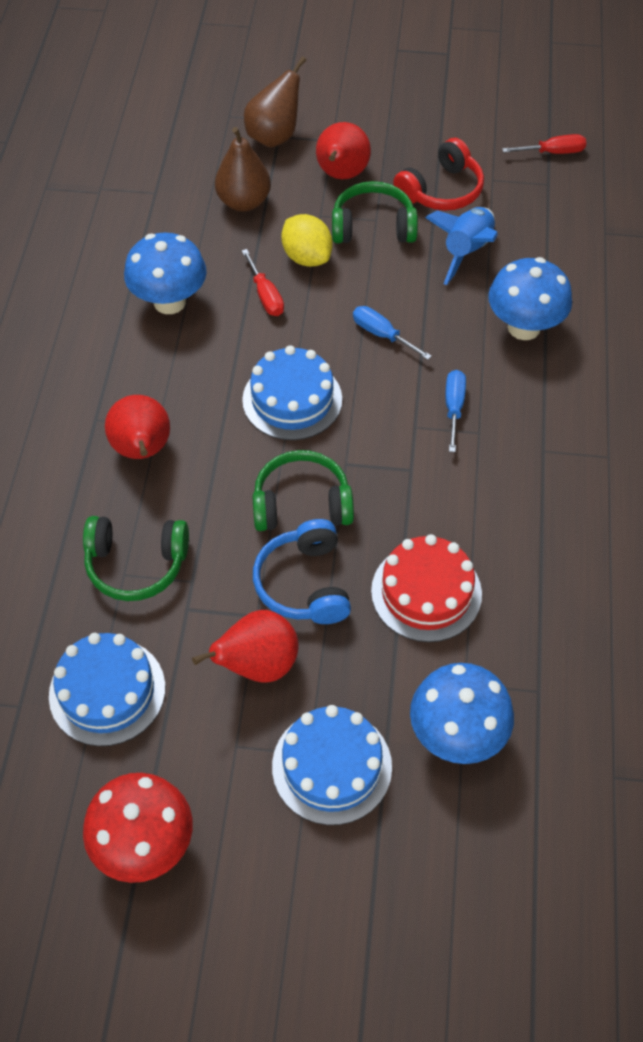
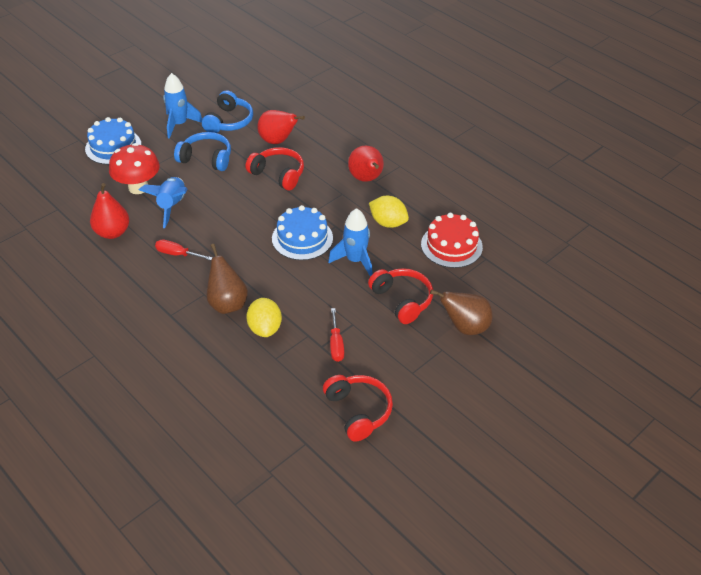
blue cake: 3 -> 2
blue headphones: 1 -> 2
blue mushroom: 3 -> 0
blue rocket: 1 -> 3
blue screwdriver: 2 -> 0
green headphones: 3 -> 0
red headphones: 1 -> 3
yellow lemon: 1 -> 2

